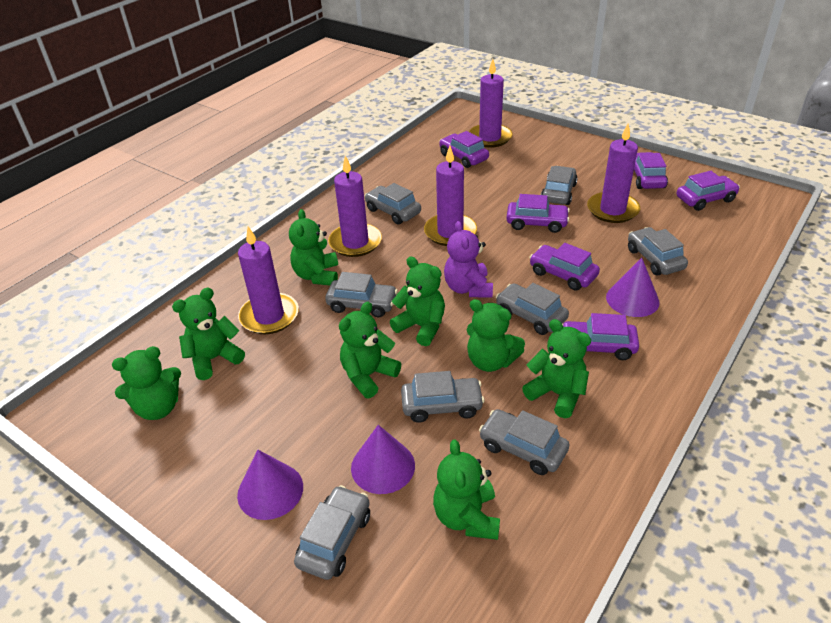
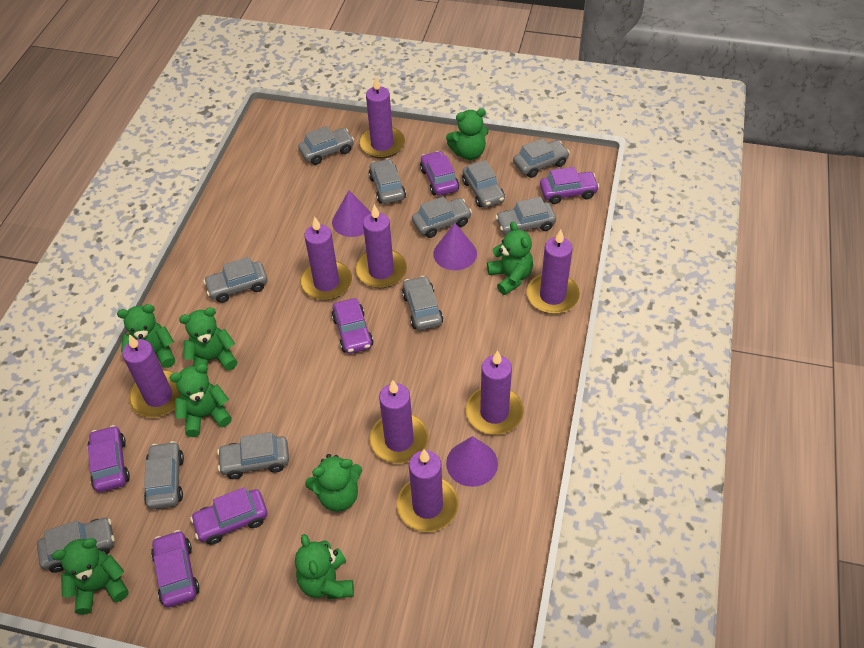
grey car: 8 -> 11
purple candle: 5 -> 8
purple teddy bear: 1 -> 0

